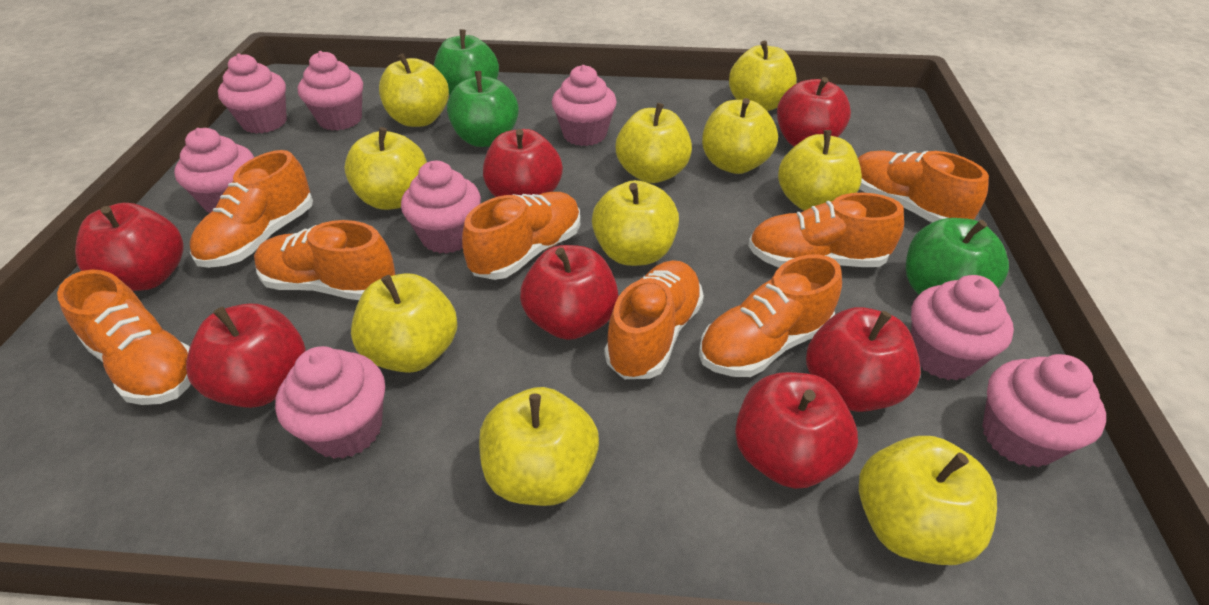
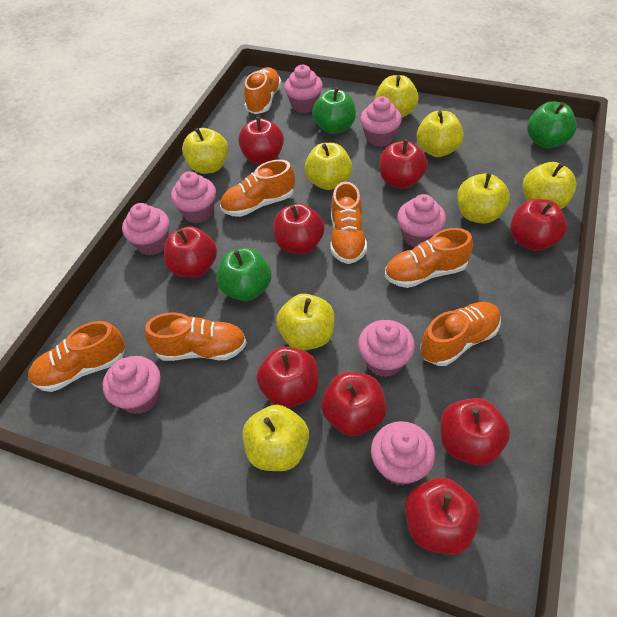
orange shoe: 8 -> 7
red apple: 7 -> 9
yellow apple: 10 -> 8

